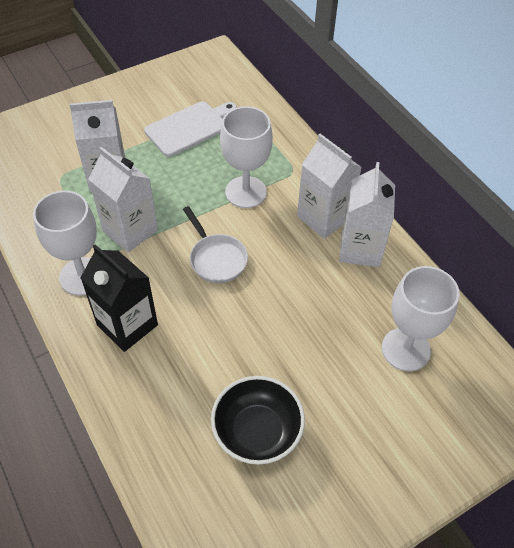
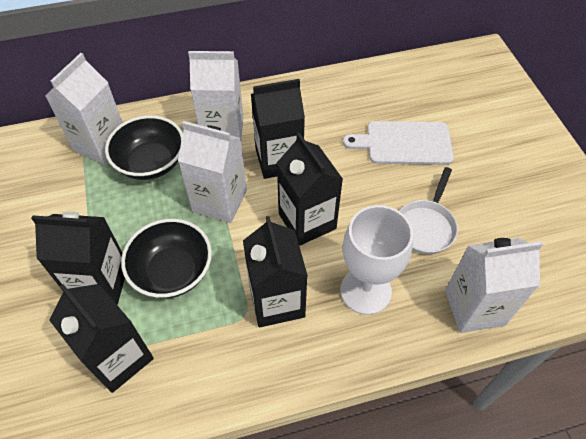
black bowl: 1 -> 2
black carton: 1 -> 5
white goblet: 3 -> 1

